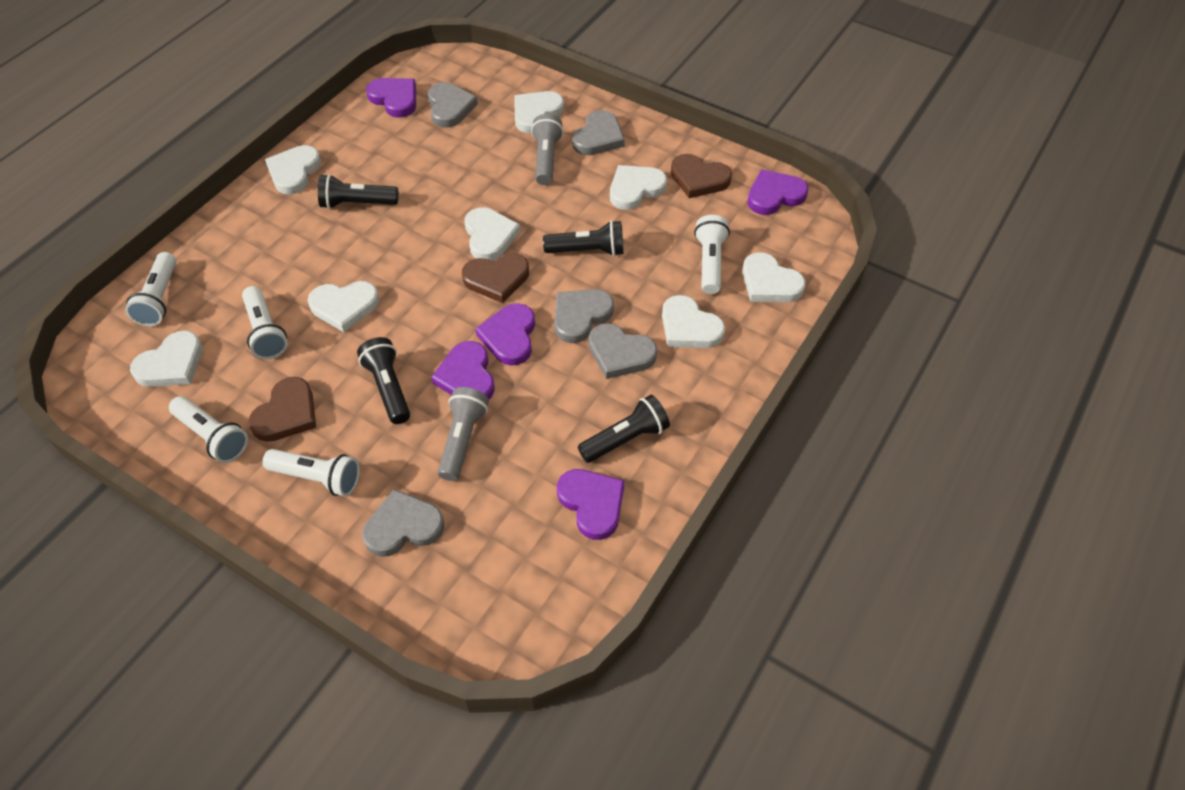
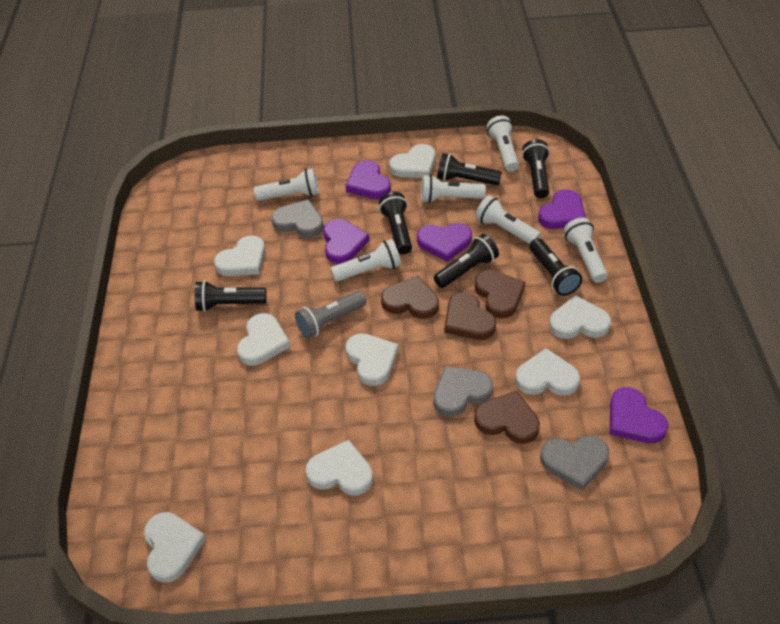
black flashlight: 4 -> 6
brown heart: 3 -> 4
grey flashlight: 2 -> 1
grey heart: 5 -> 3
white flashlight: 5 -> 6

